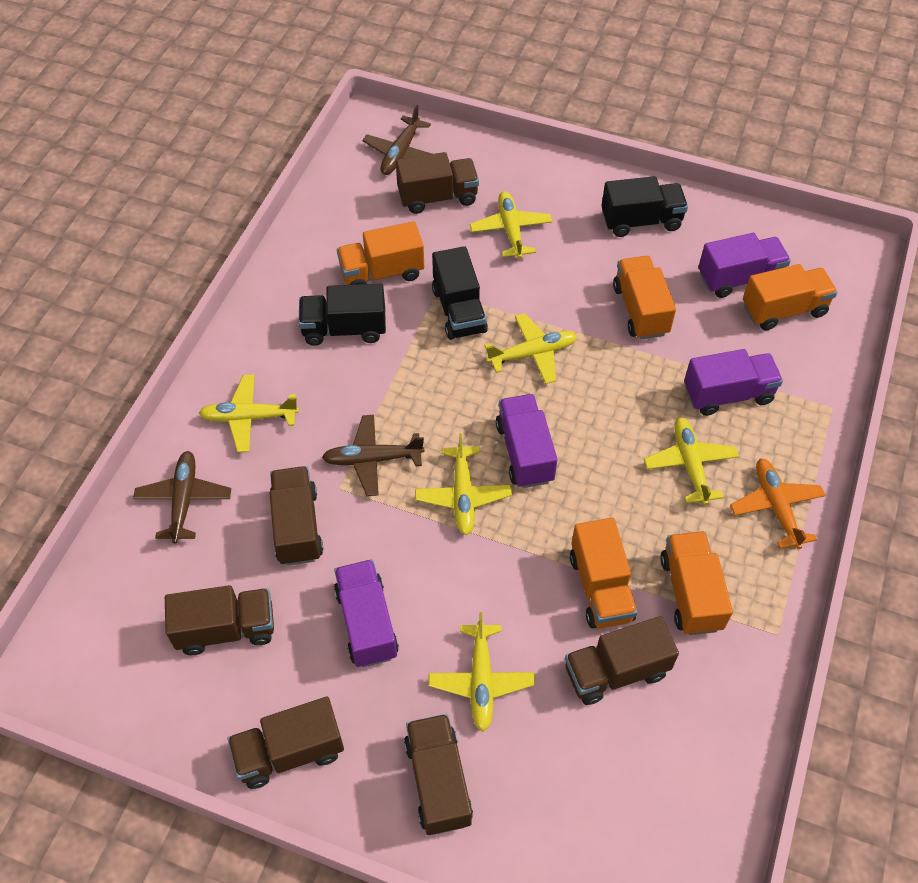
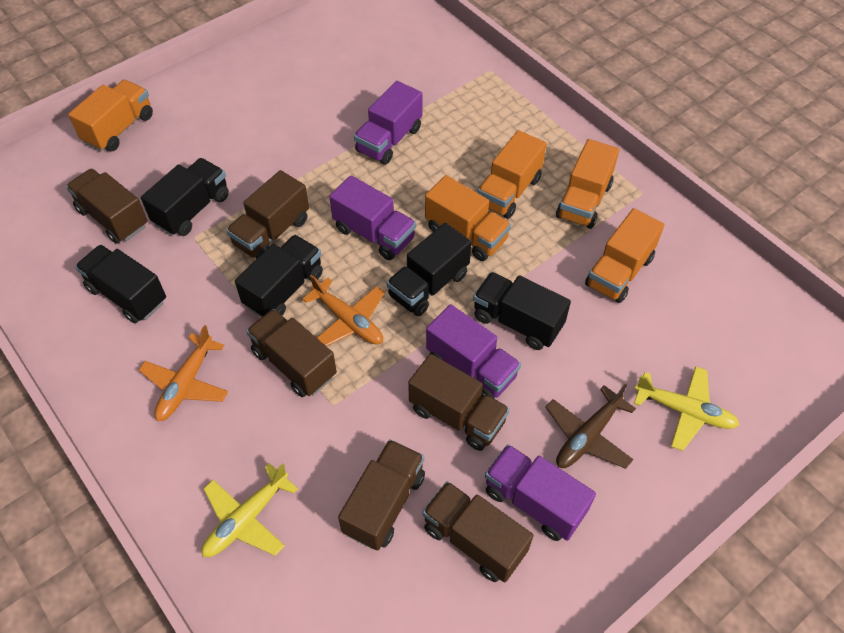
black truck: 3 -> 5
brown plane: 3 -> 1
orange plane: 1 -> 2
yellow plane: 6 -> 2

